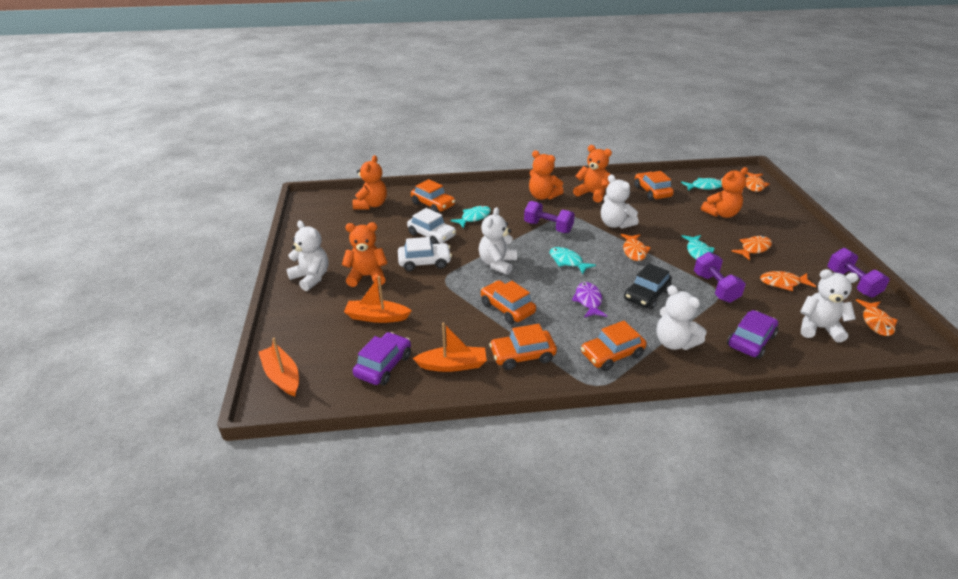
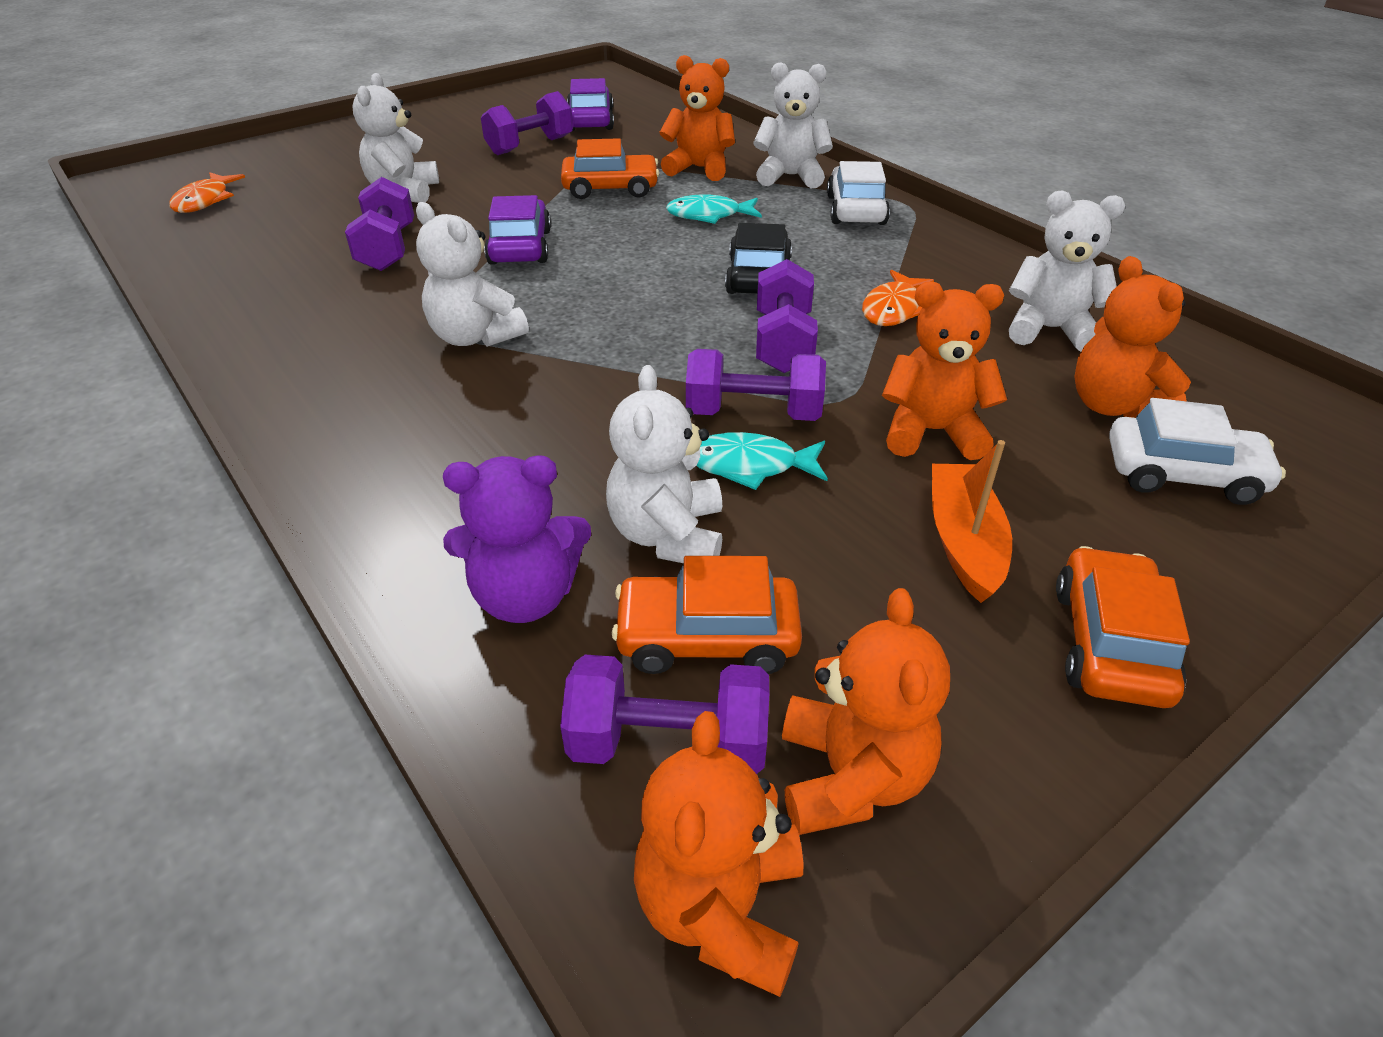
orange boat: 3 -> 1
orange car: 5 -> 3
orange fish: 5 -> 2
purple dumbbell: 3 -> 5
purple fish: 1 -> 0
purple teddy bear: 0 -> 1
turquoise fish: 4 -> 2

